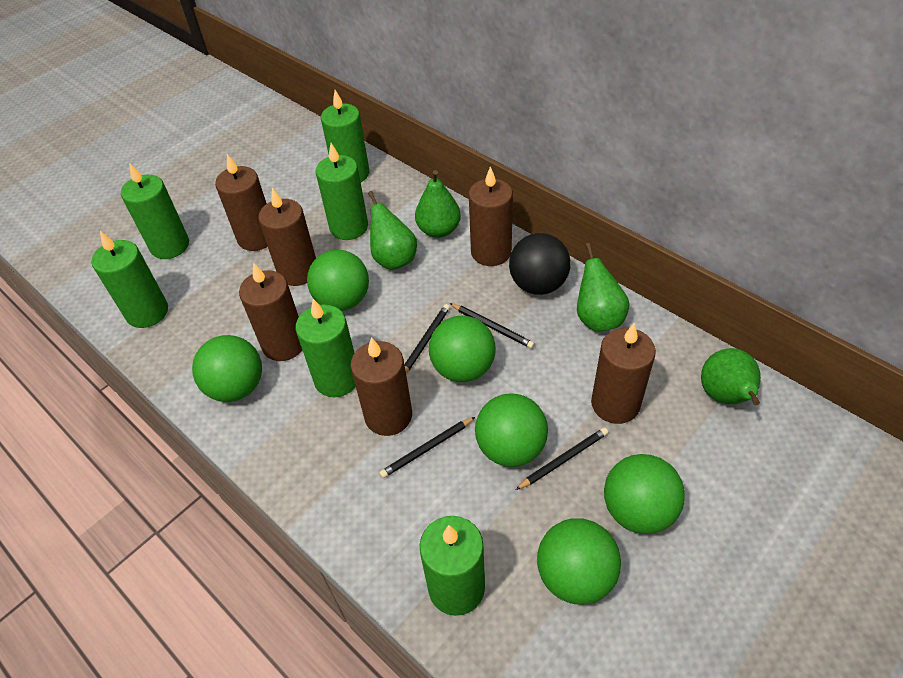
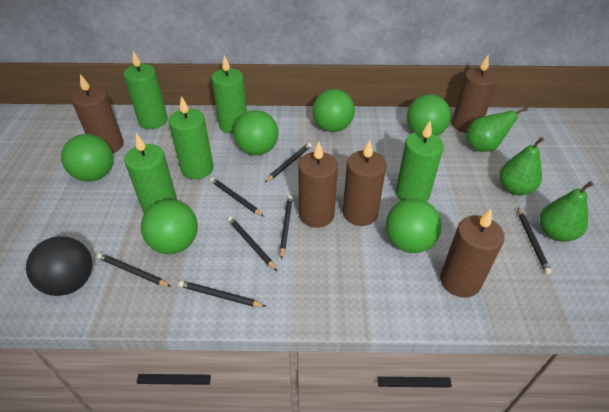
black pencil: 4 -> 7
brown candle: 6 -> 5
green candle: 6 -> 5
green pear: 4 -> 3

